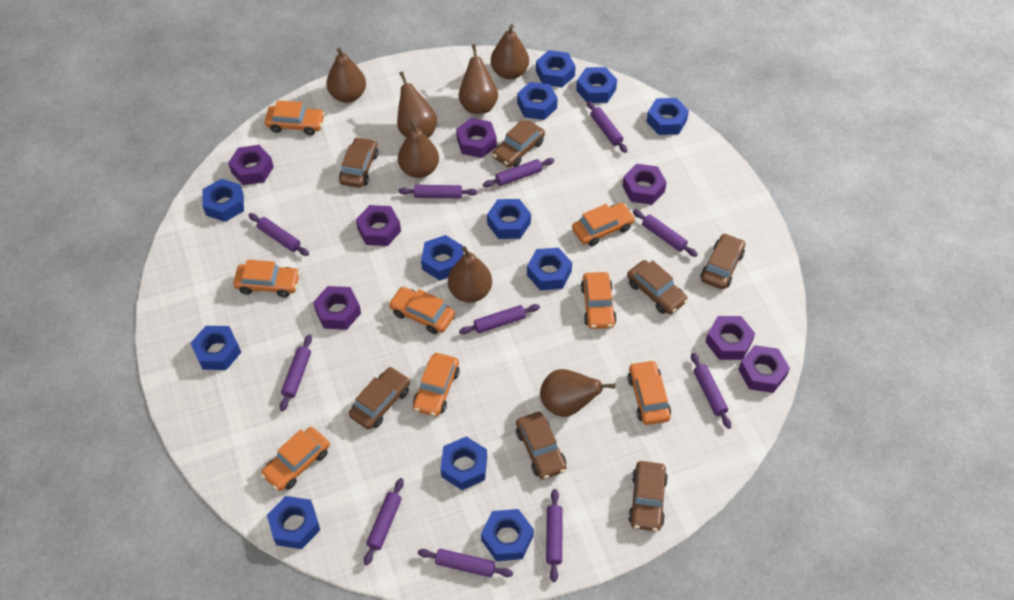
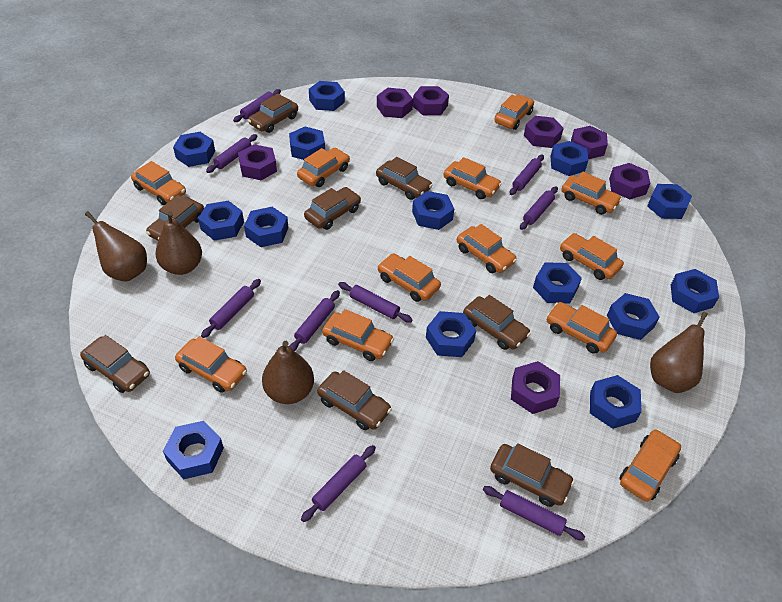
blue nut: 12 -> 14
brown car: 7 -> 8
brown pear: 7 -> 4
orange car: 8 -> 12
purple rolling pin: 11 -> 9

